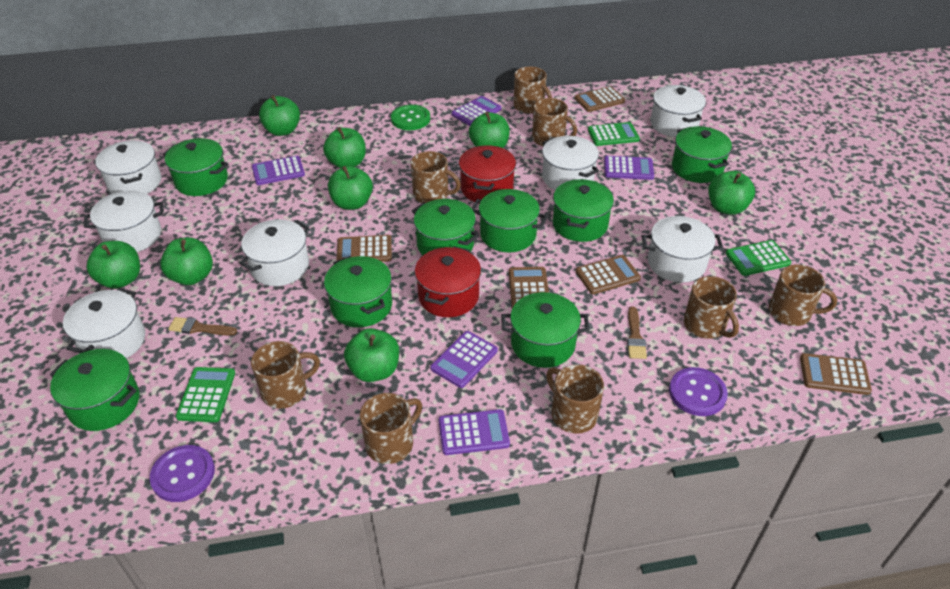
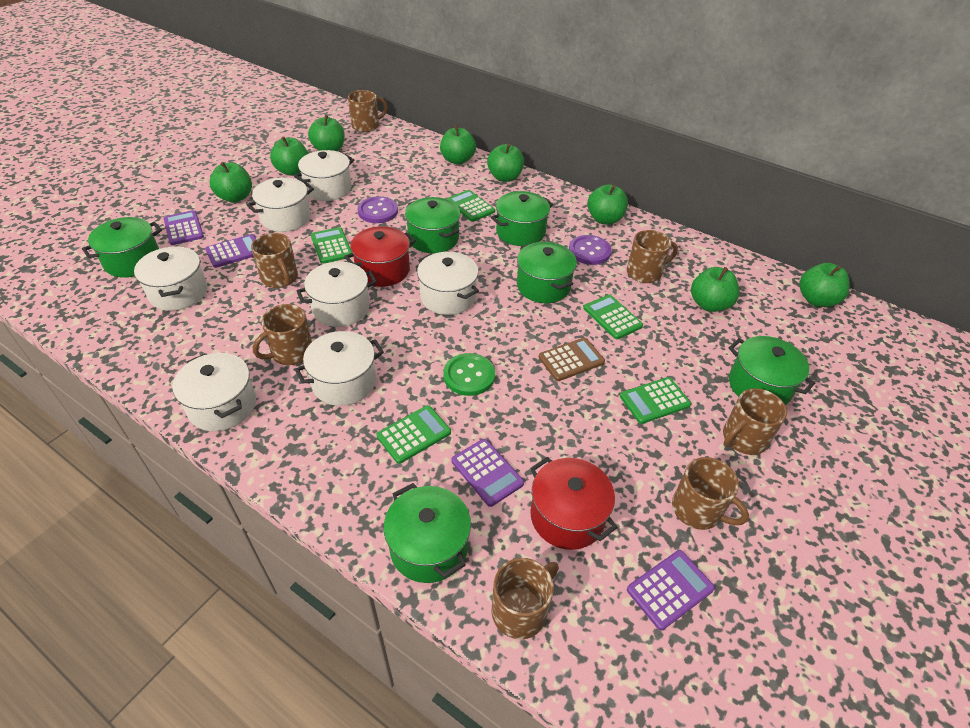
brown brush: 2 -> 0
brown calculator: 5 -> 1
brown mug: 8 -> 7
green calculator: 3 -> 5
green pot: 8 -> 6
purple calculator: 5 -> 4

